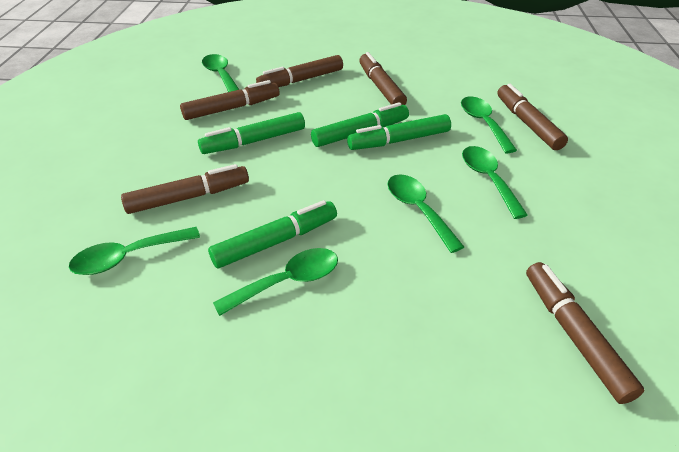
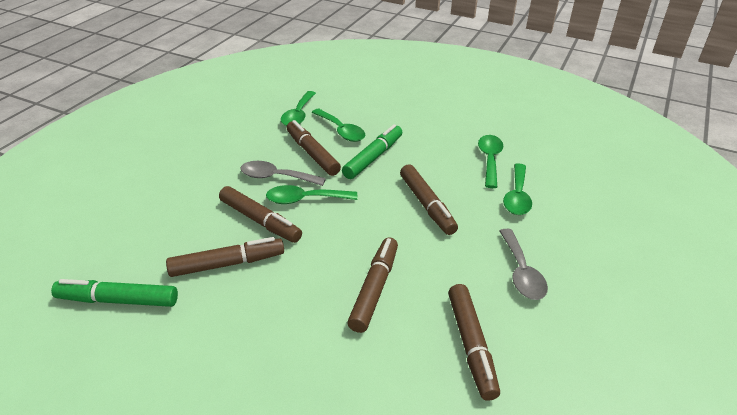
green marker: 4 -> 2
green spoon: 6 -> 5
grey spoon: 0 -> 2

